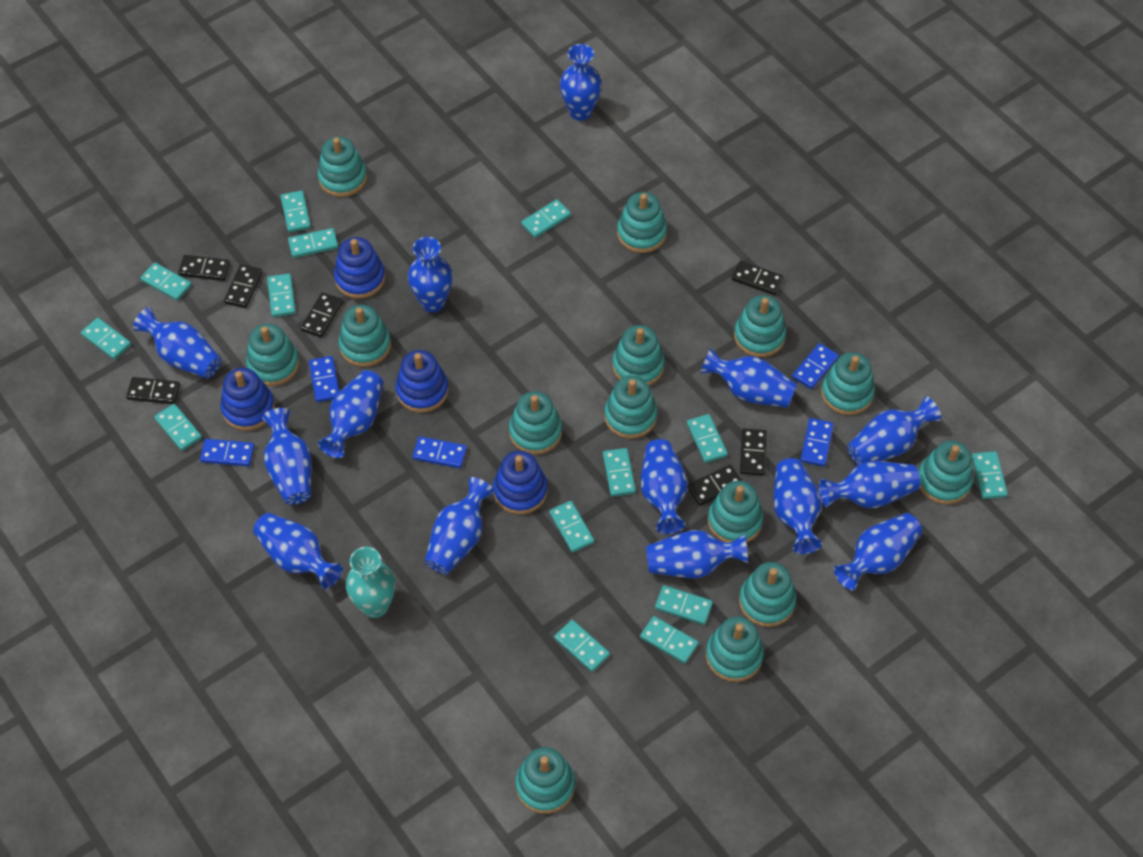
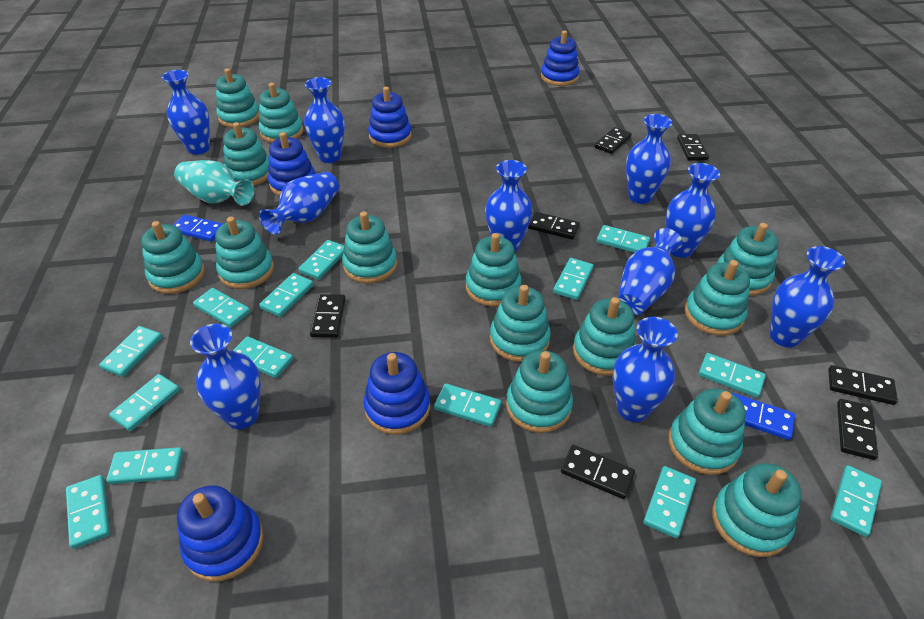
blue domino: 5 -> 2
blue stacking toy: 4 -> 5
blue vase: 14 -> 10

